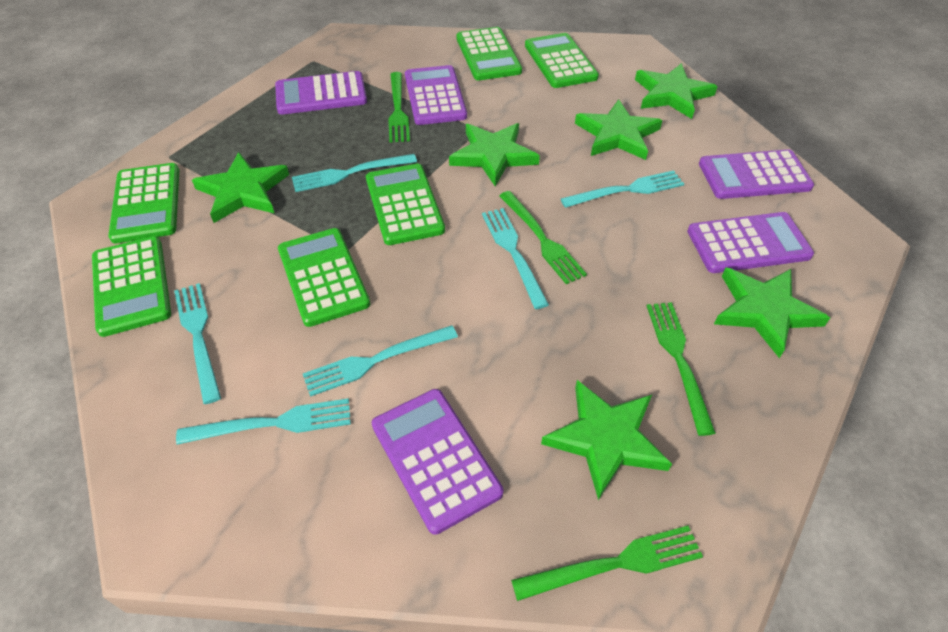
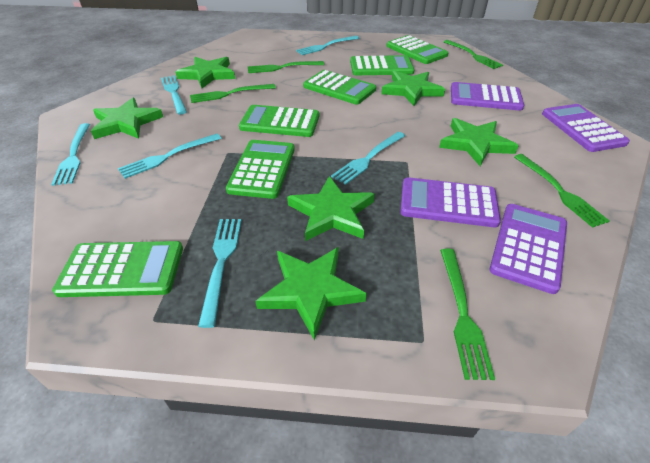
green fork: 4 -> 5
purple calculator: 5 -> 4

